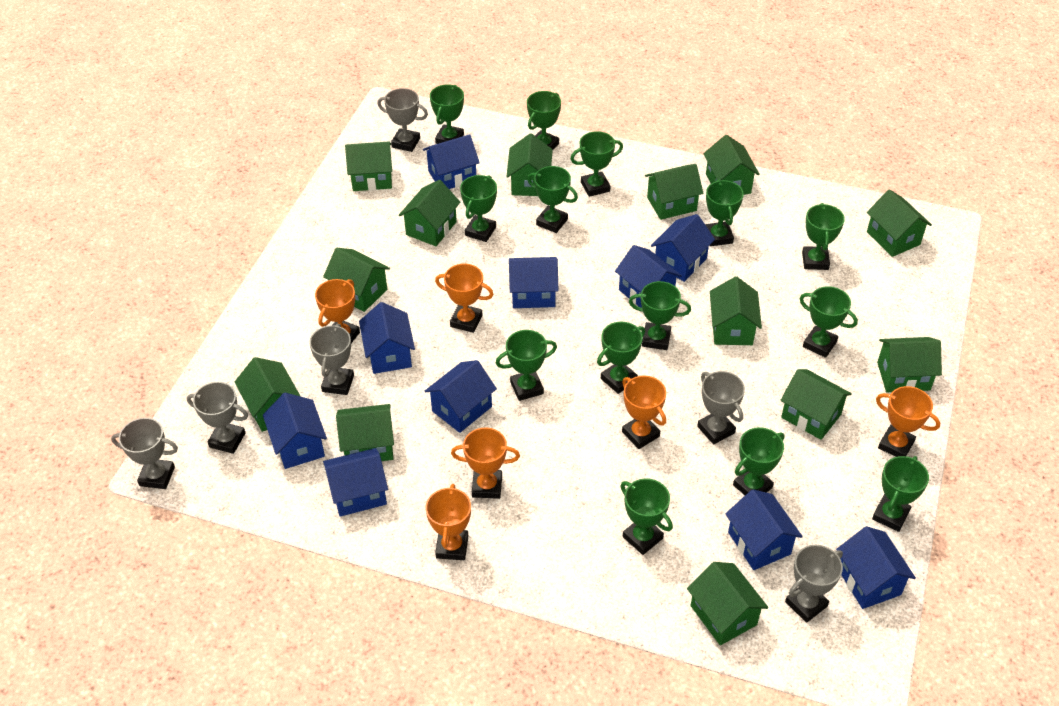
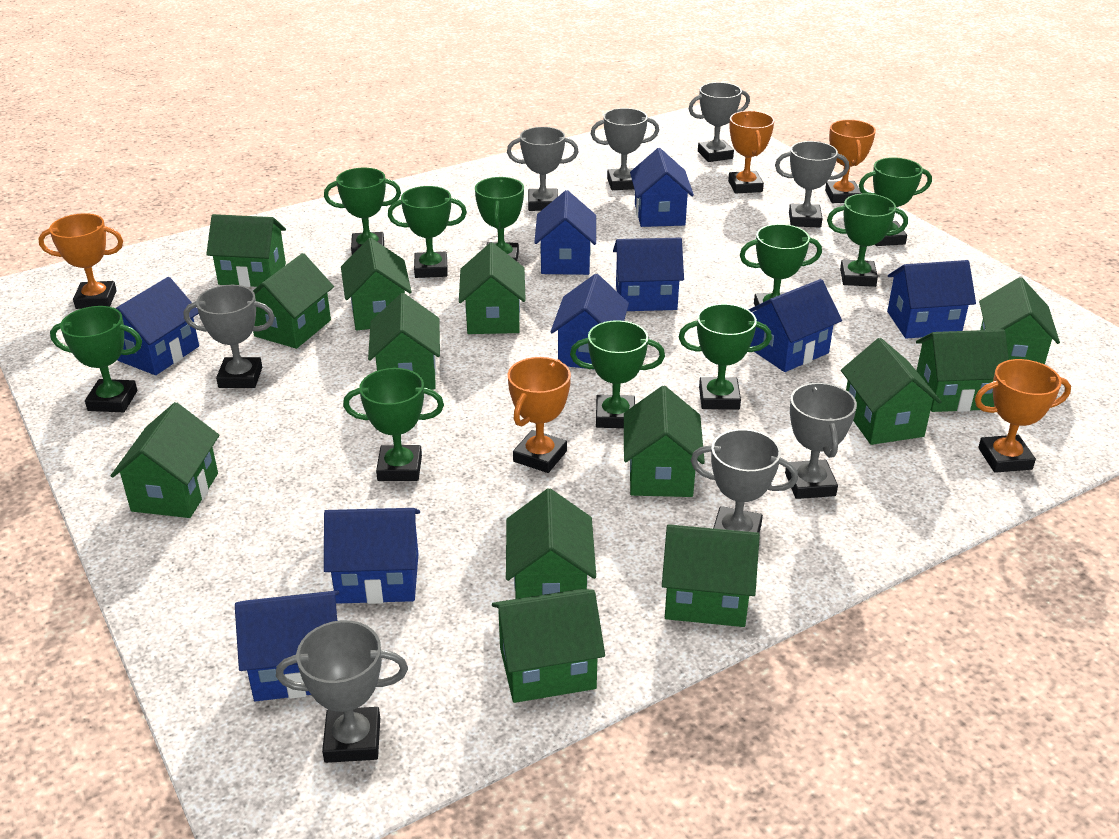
blue house: 10 -> 9
green trophy: 14 -> 10
grey trophy: 6 -> 8
orange trophy: 6 -> 5

